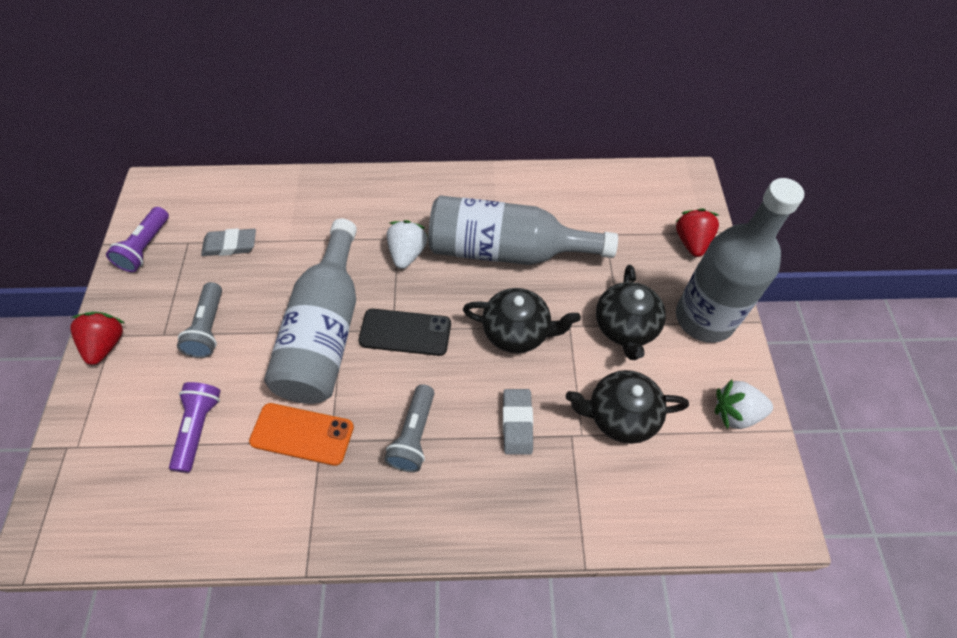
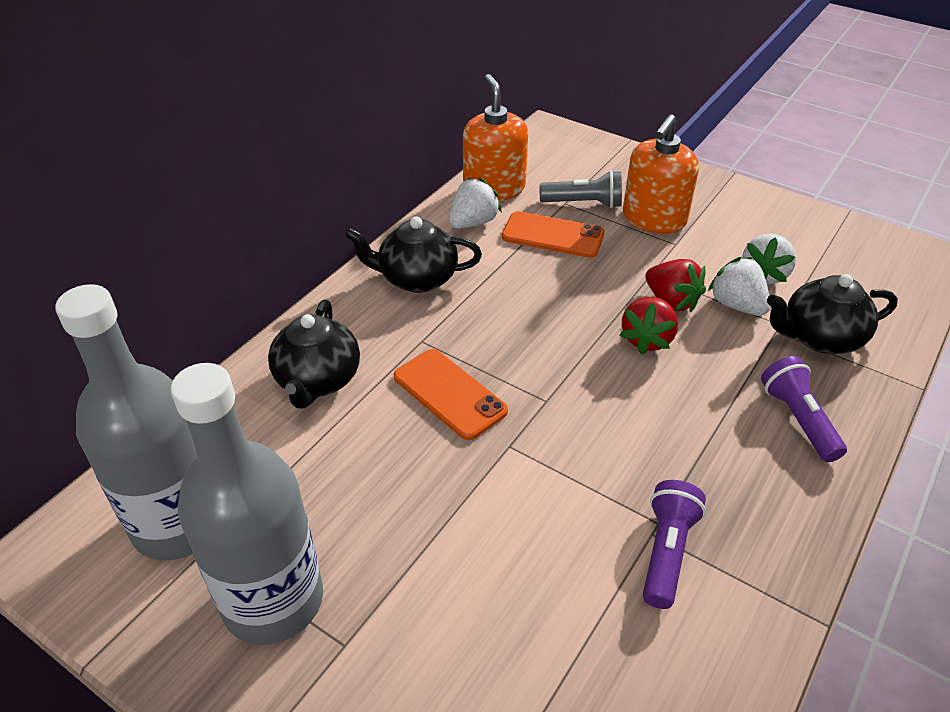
black phone: 1 -> 0
grey bottle: 3 -> 2
grey eraser: 2 -> 0
grey flashlight: 2 -> 1
orange phone: 1 -> 2
orange soap dispenser: 0 -> 2
white strawberry: 2 -> 3

